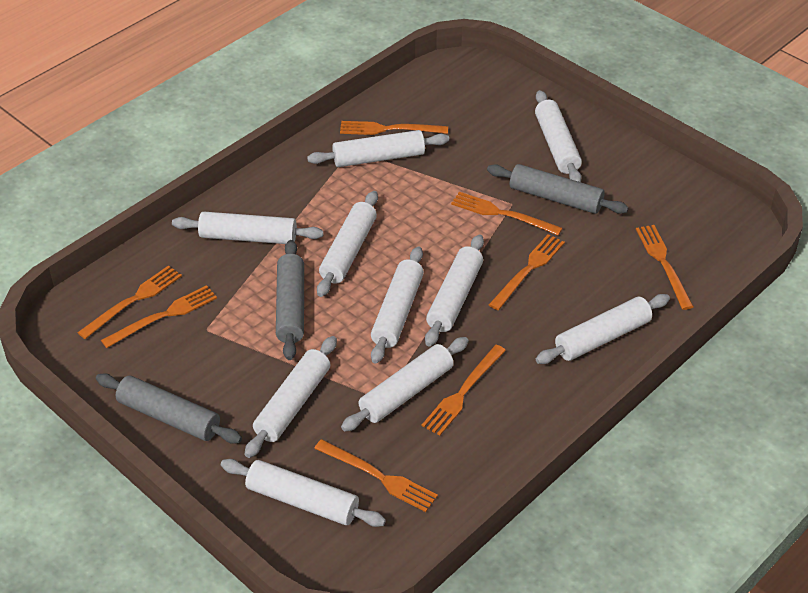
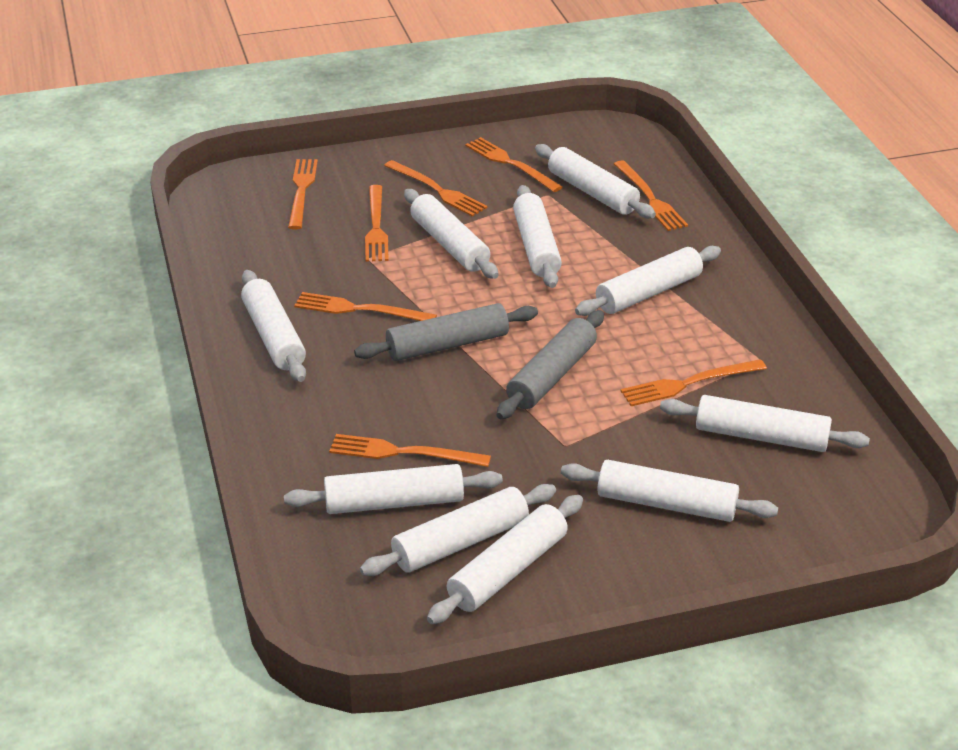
grey rolling pin: 3 -> 2

